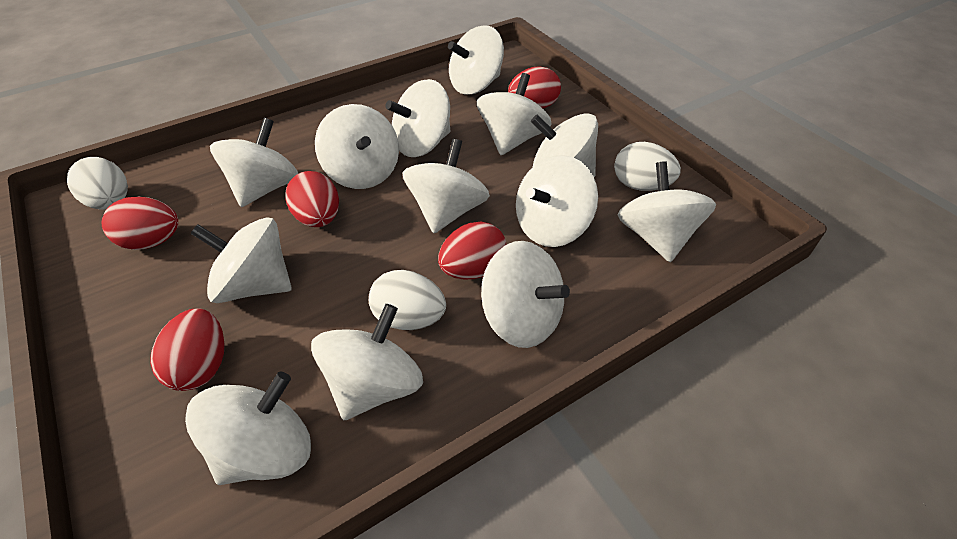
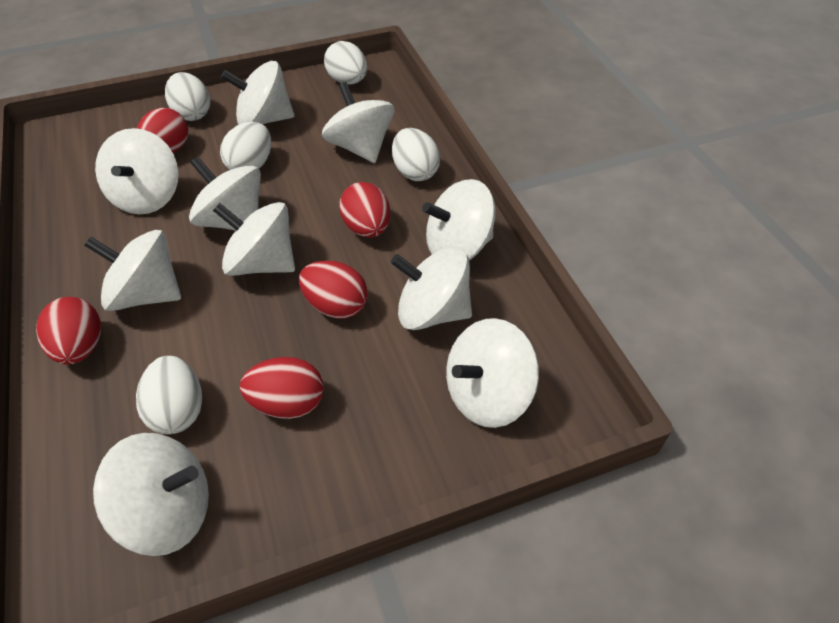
white egg: 3 -> 5
white spinning top: 13 -> 10

